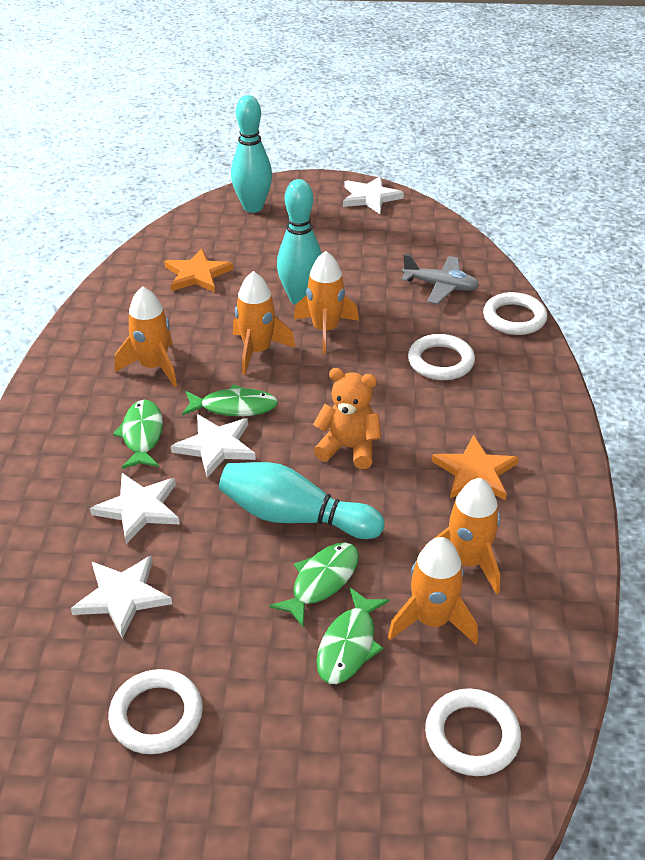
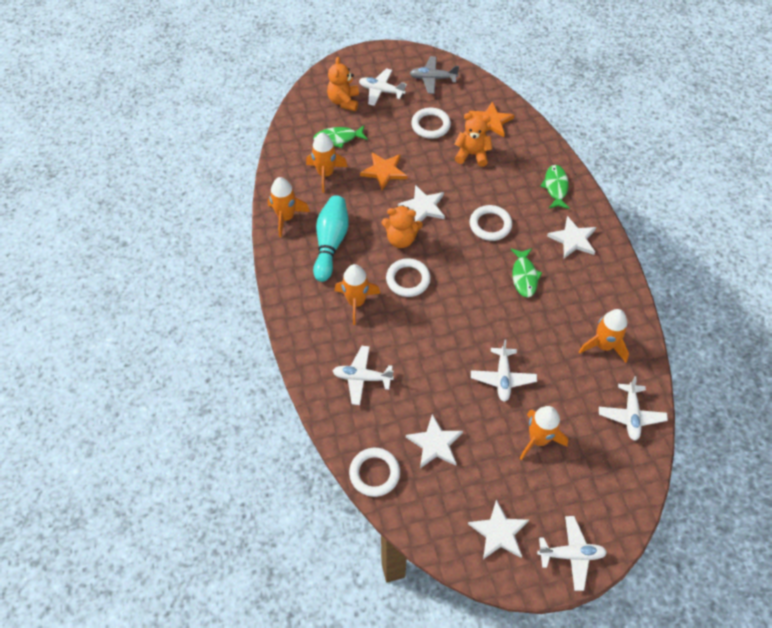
green fish: 4 -> 3
orange teddy bear: 1 -> 3
turquoise bowling pin: 3 -> 1
white plane: 0 -> 5

